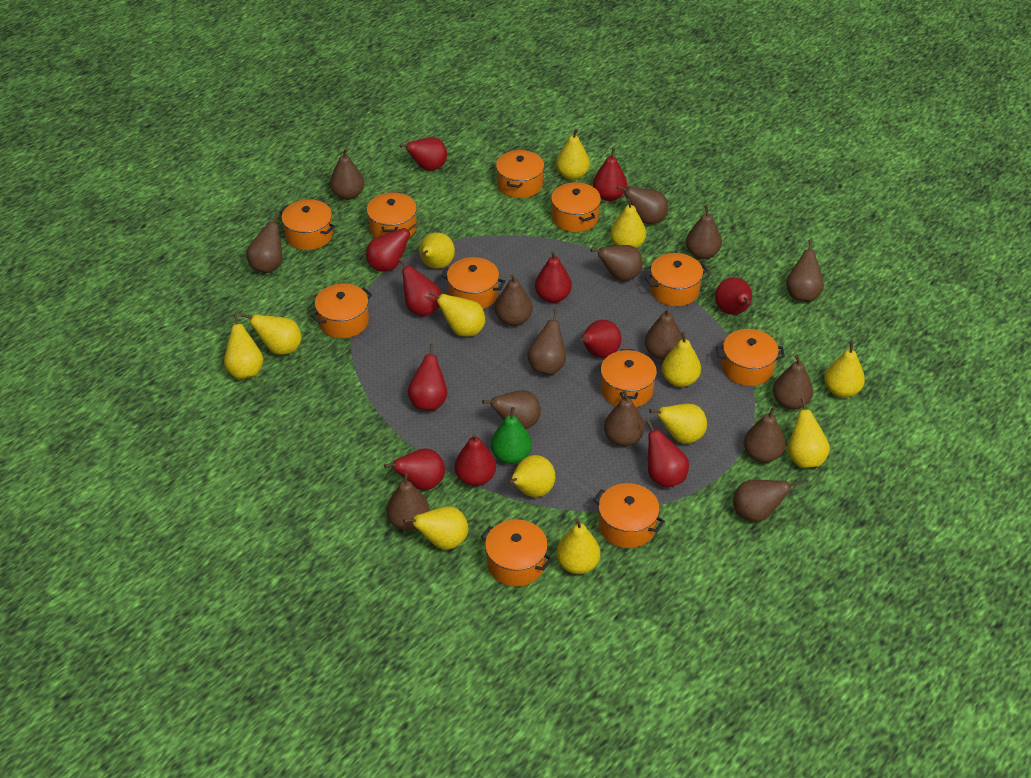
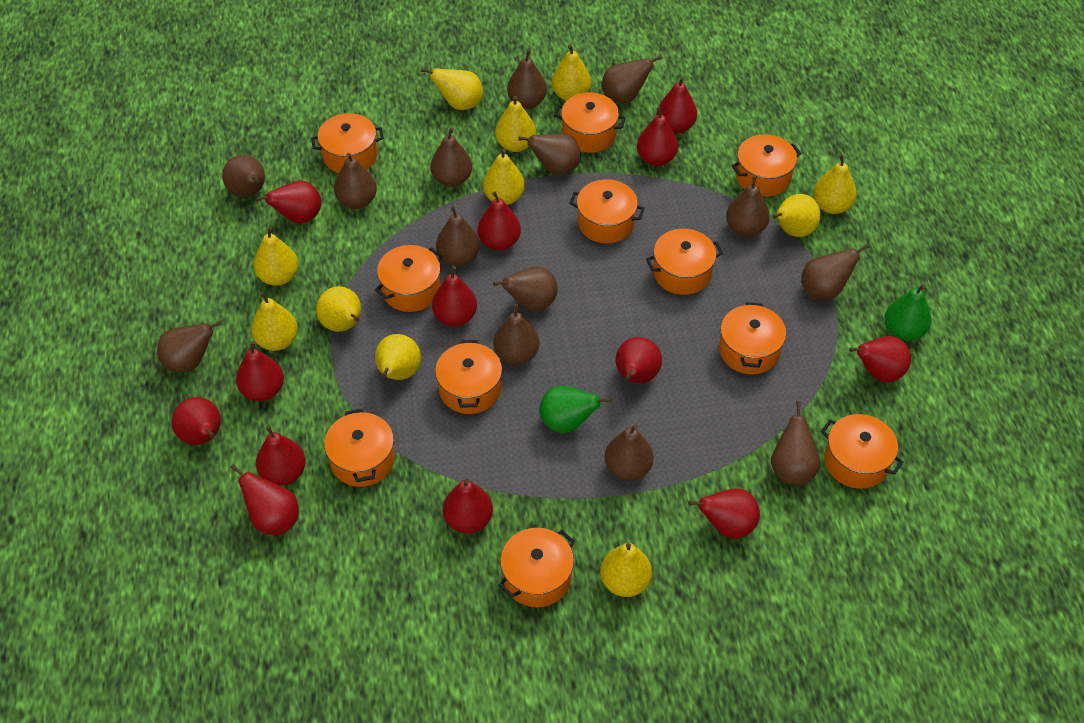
brown pear: 15 -> 14
green pear: 1 -> 2
red pear: 11 -> 13
yellow pear: 13 -> 11

